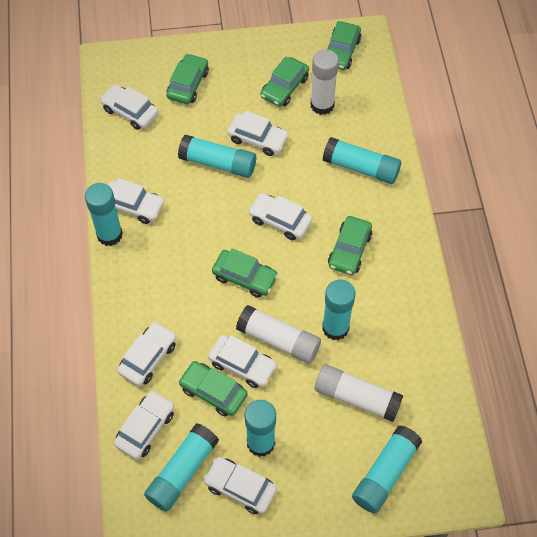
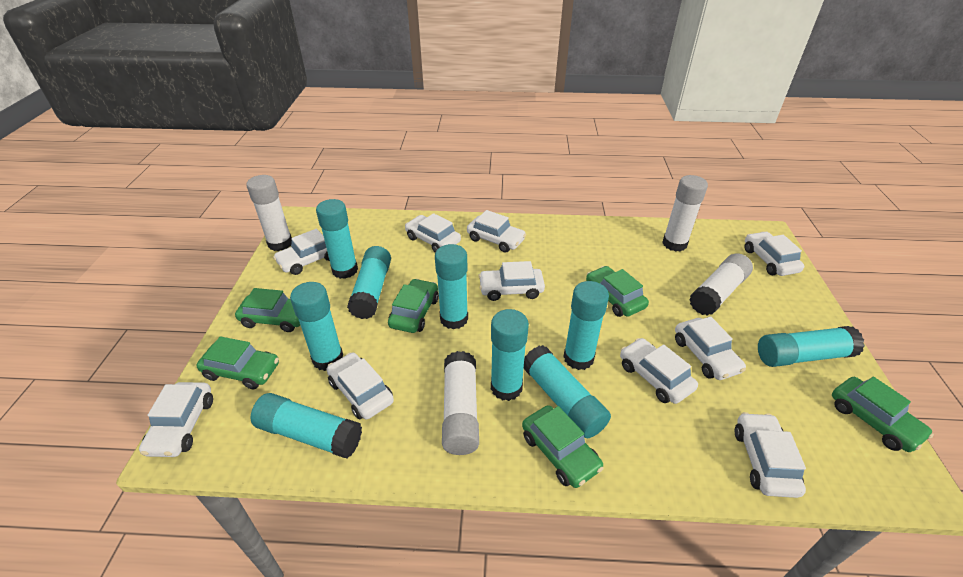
turquoise glue stick: 7 -> 9
white car: 8 -> 10
white glue stick: 3 -> 4

